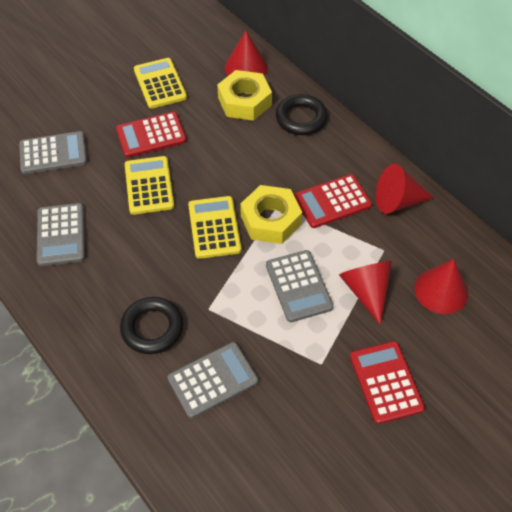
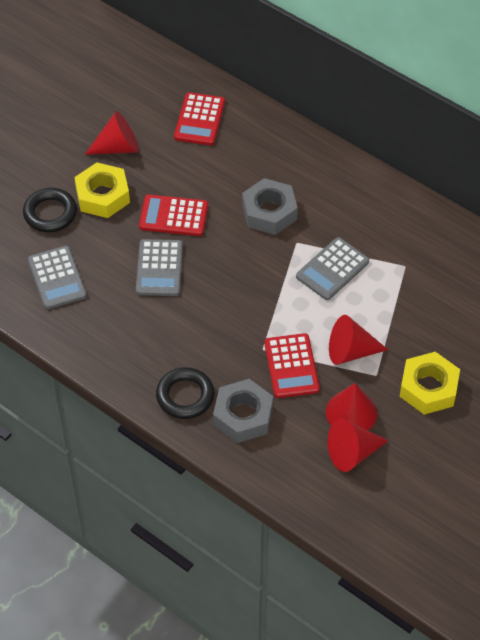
grey calculator: 4 -> 3
grey nut: 0 -> 2
yellow calculator: 3 -> 0

